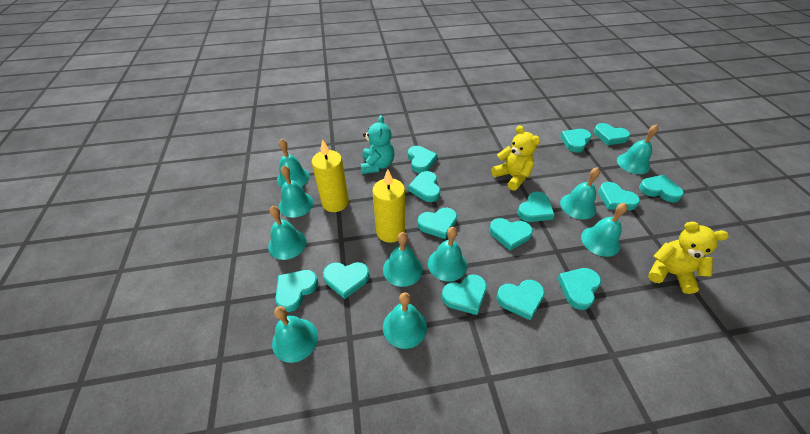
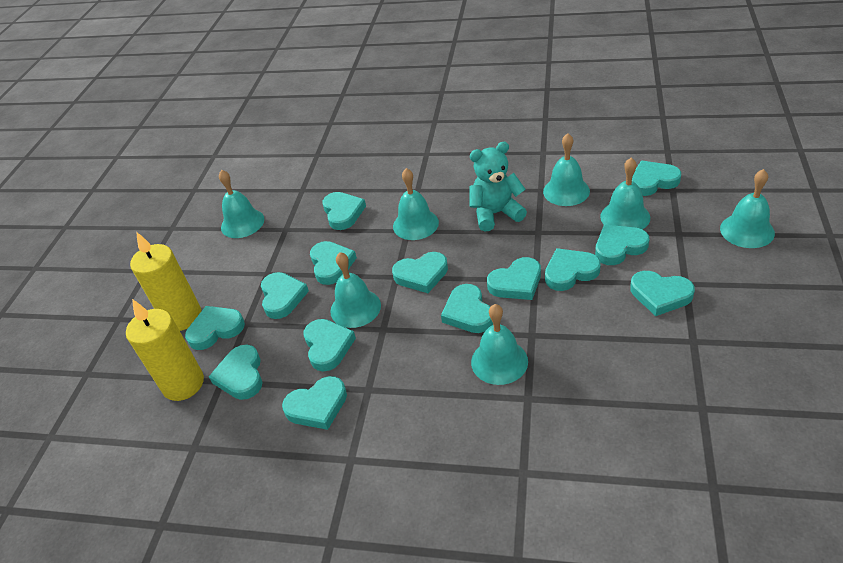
turquoise bell: 10 -> 7
yellow teddy bear: 2 -> 0

